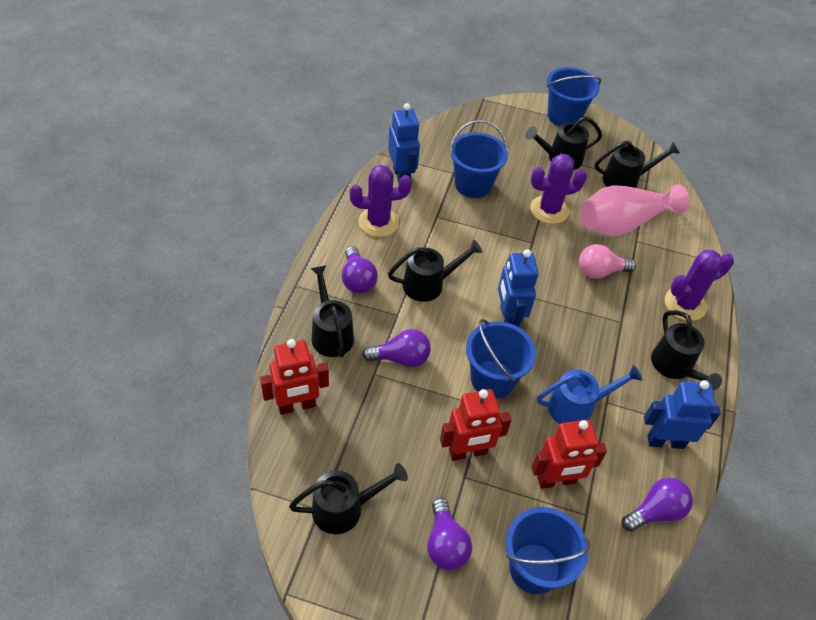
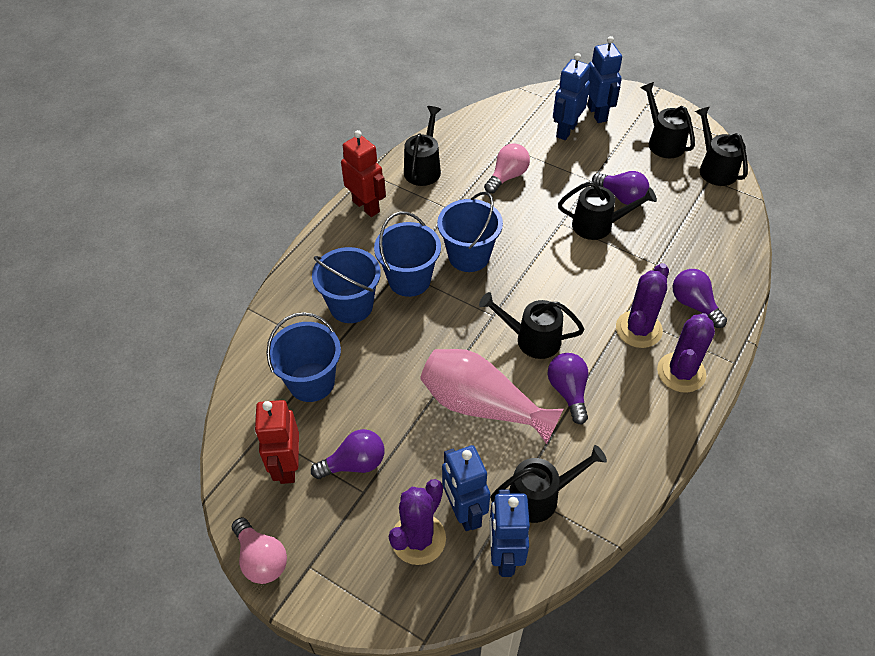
blue robot: 3 -> 4
blue watering can: 1 -> 0
pink light bulb: 1 -> 2
red robot: 3 -> 2

